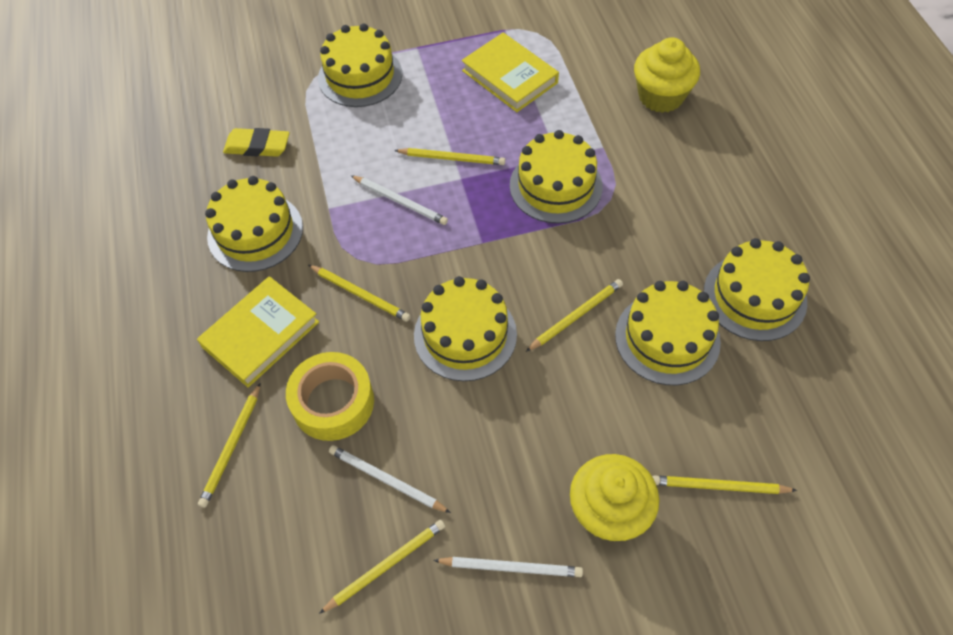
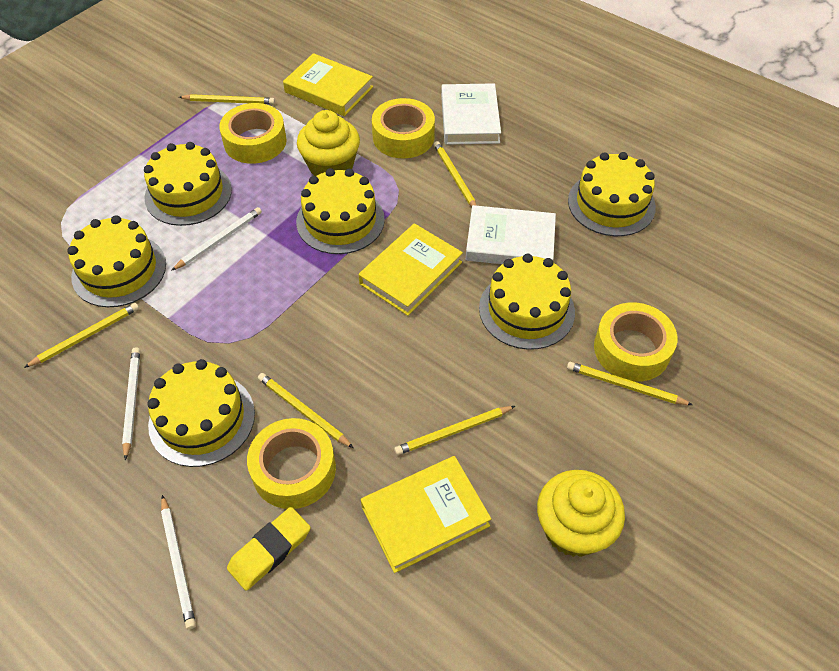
white book: 0 -> 2
yellow book: 2 -> 3
yellow tape: 1 -> 4

